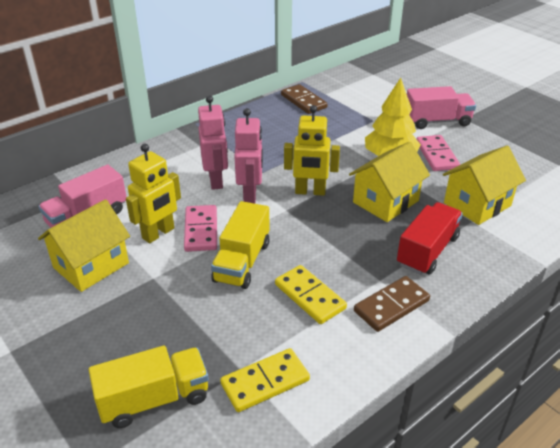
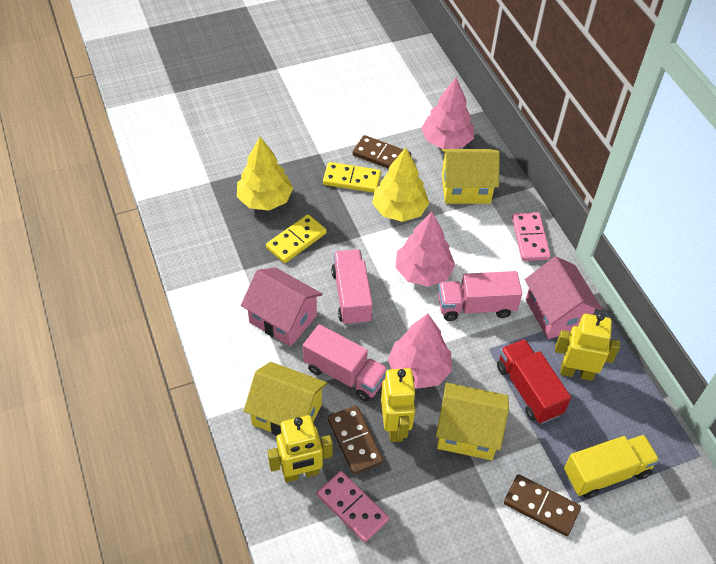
brown domino: 2 -> 3
pink house: 0 -> 2
pink robot: 2 -> 0
pink tree: 0 -> 3
pink truck: 2 -> 3
yellow robot: 2 -> 3
yellow tree: 1 -> 2
yellow truck: 2 -> 1

